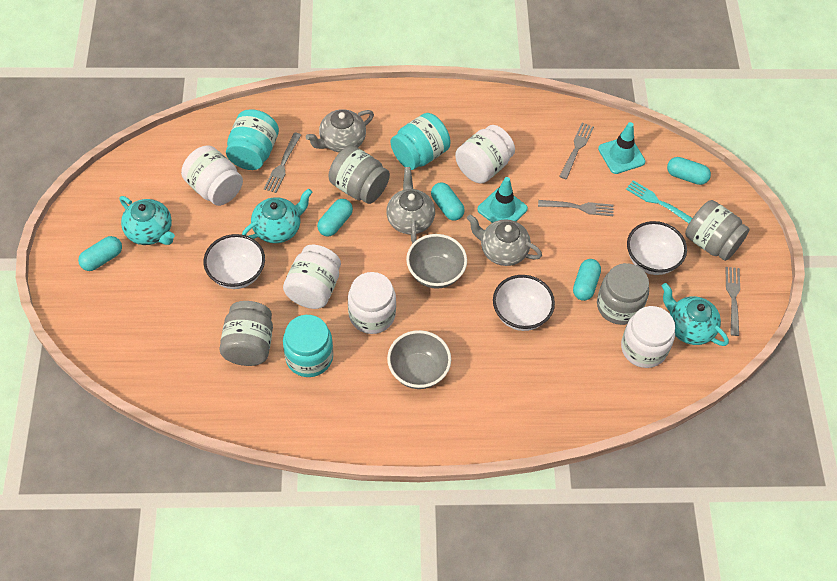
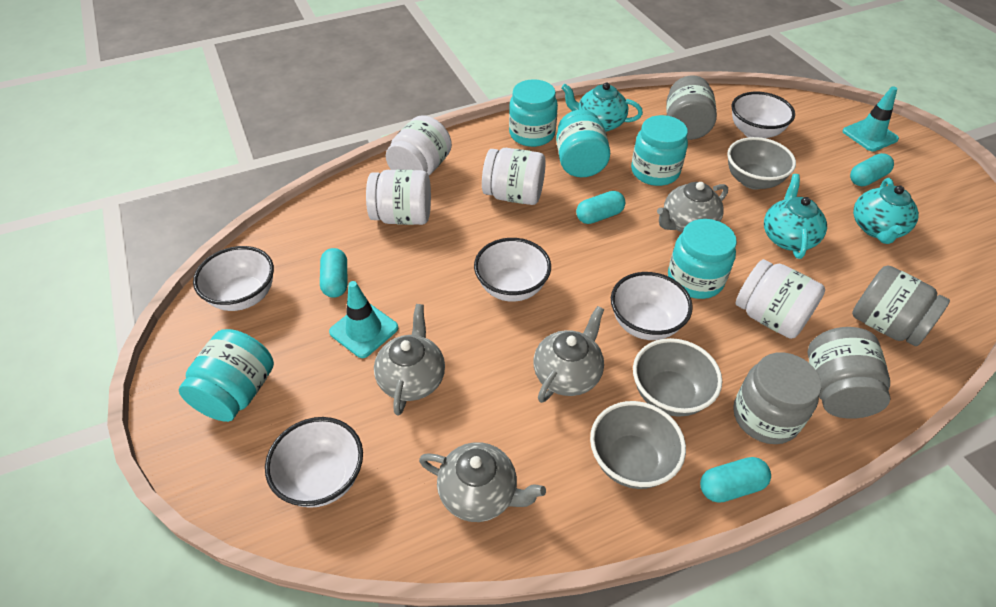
grey bowl: 2 -> 3
grey fork: 4 -> 0
grey teapot: 3 -> 4
turquoise capsule: 5 -> 4
turquoise fork: 1 -> 0
turquoise jar: 3 -> 5
white bowl: 3 -> 5
white jar: 5 -> 4

